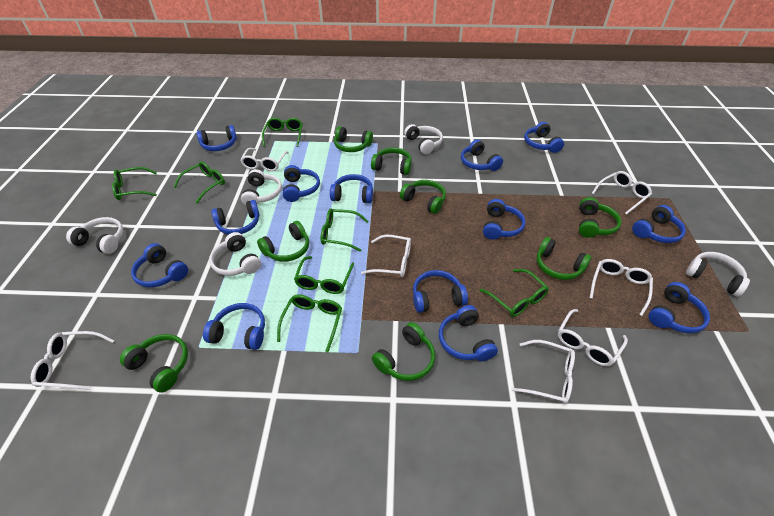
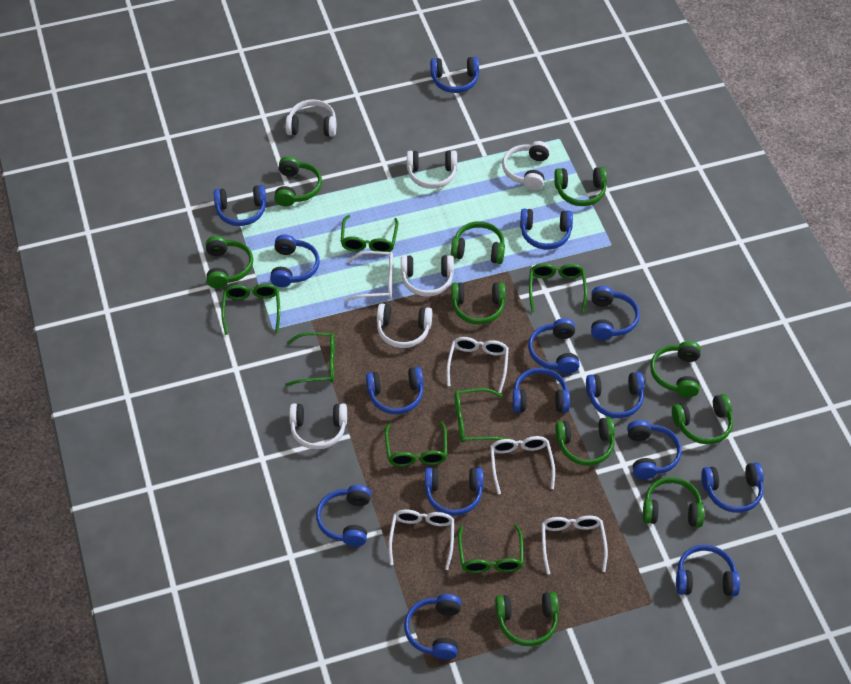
blue headphones: 13 -> 15
green headphones: 8 -> 10
white glasses: 7 -> 5
white headphones: 5 -> 6

